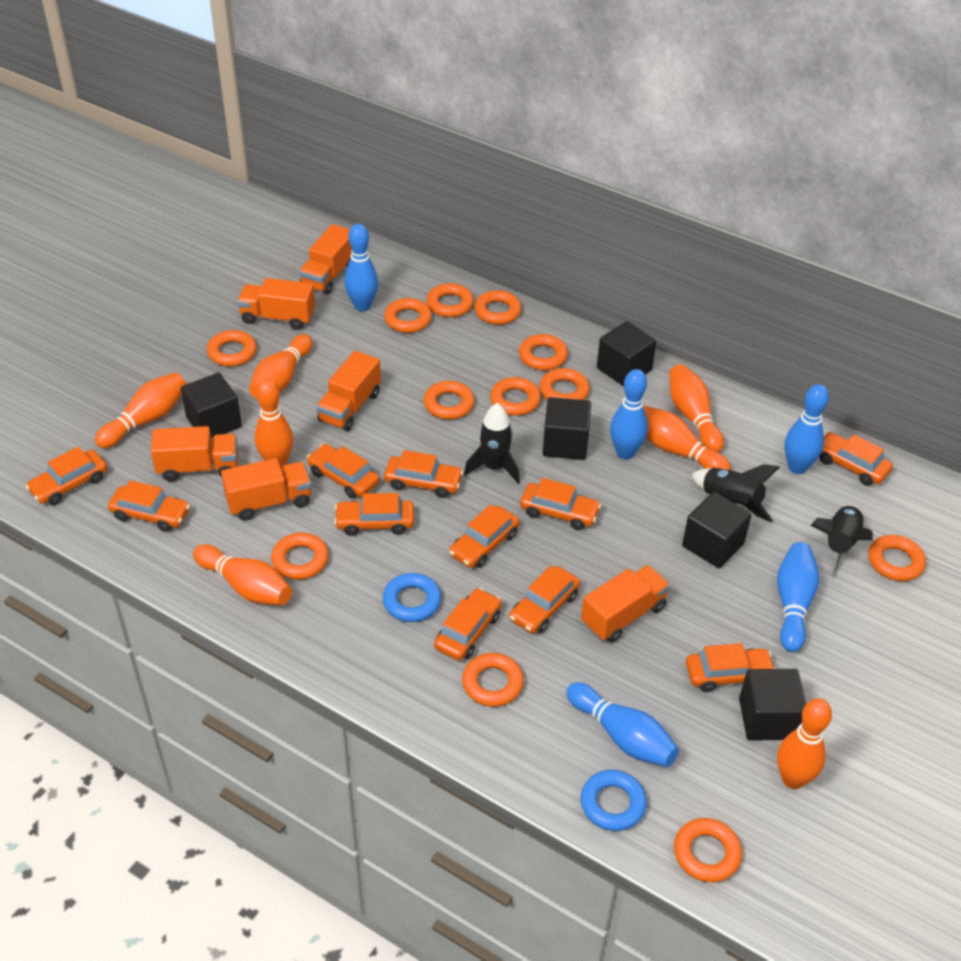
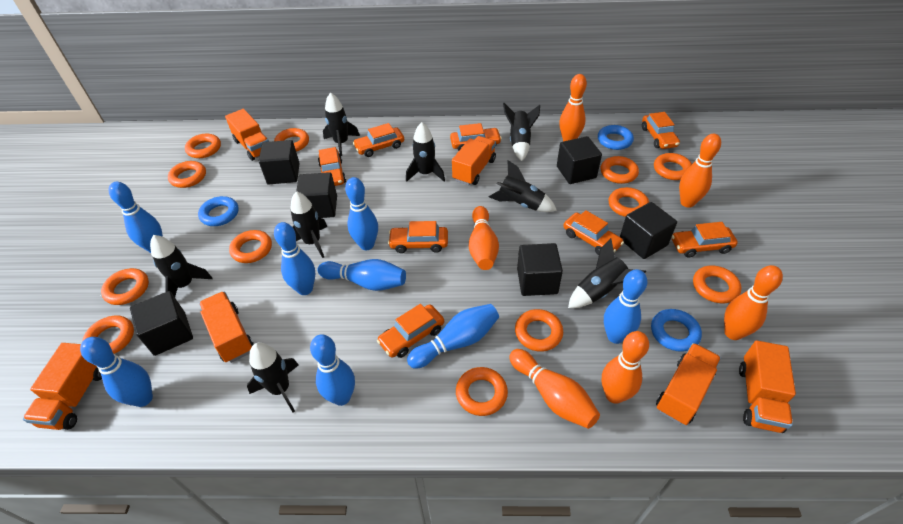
black cube: 5 -> 6
black rocket: 3 -> 8
blue bowling pin: 5 -> 8
blue ring: 2 -> 3
orange bowling pin: 7 -> 6
orange car: 11 -> 8

